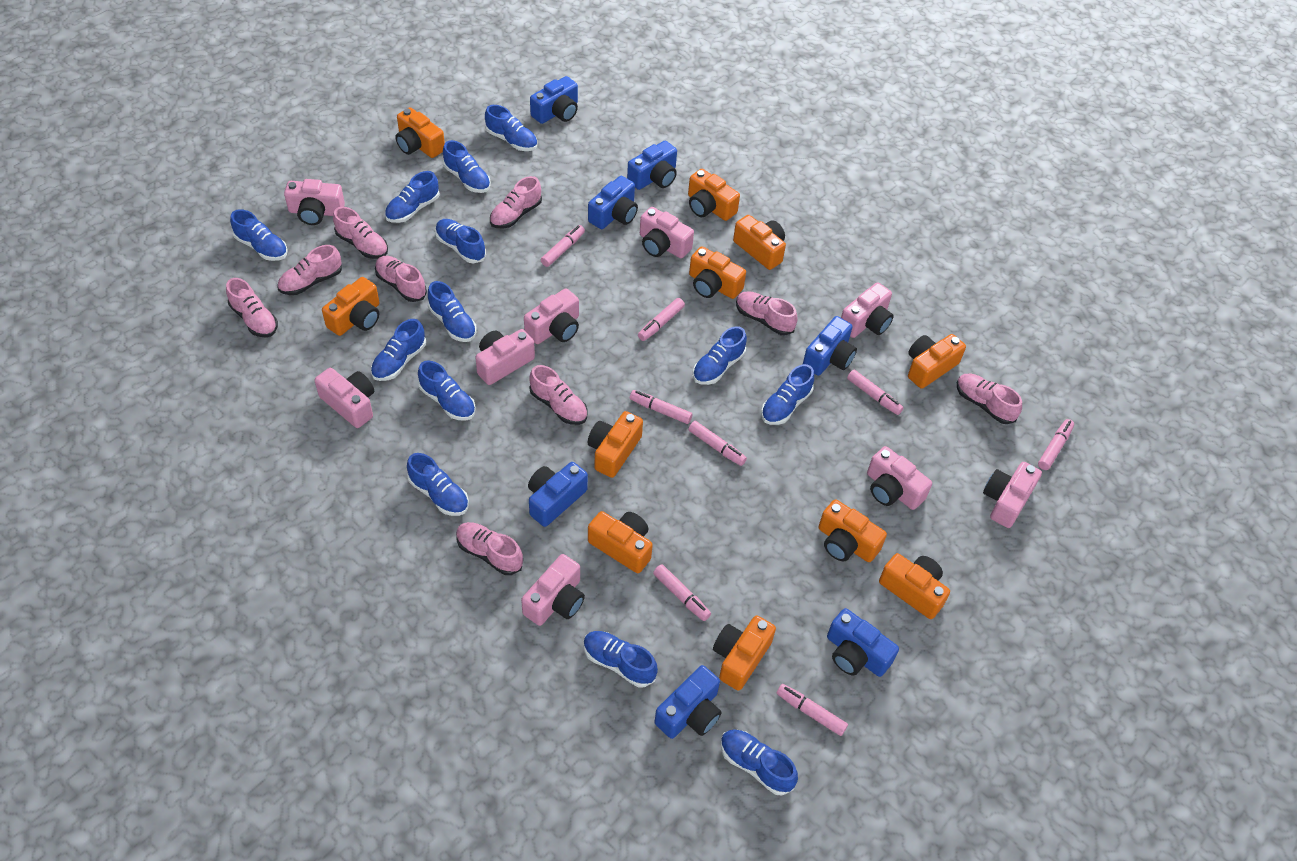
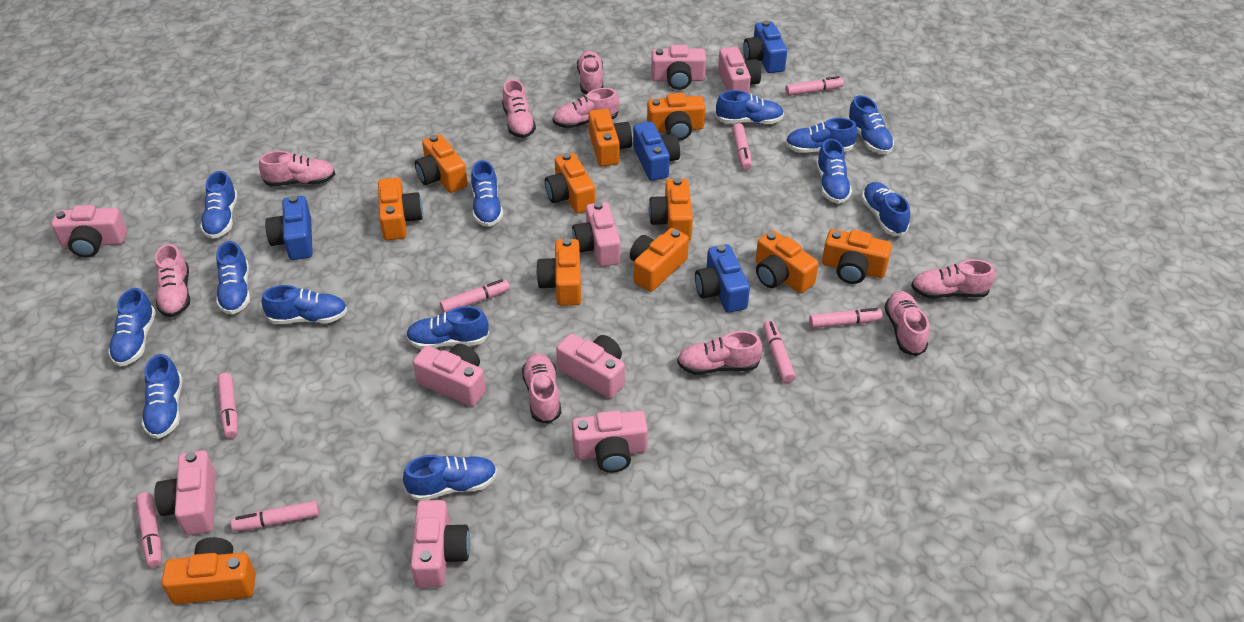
blue camera: 7 -> 4

